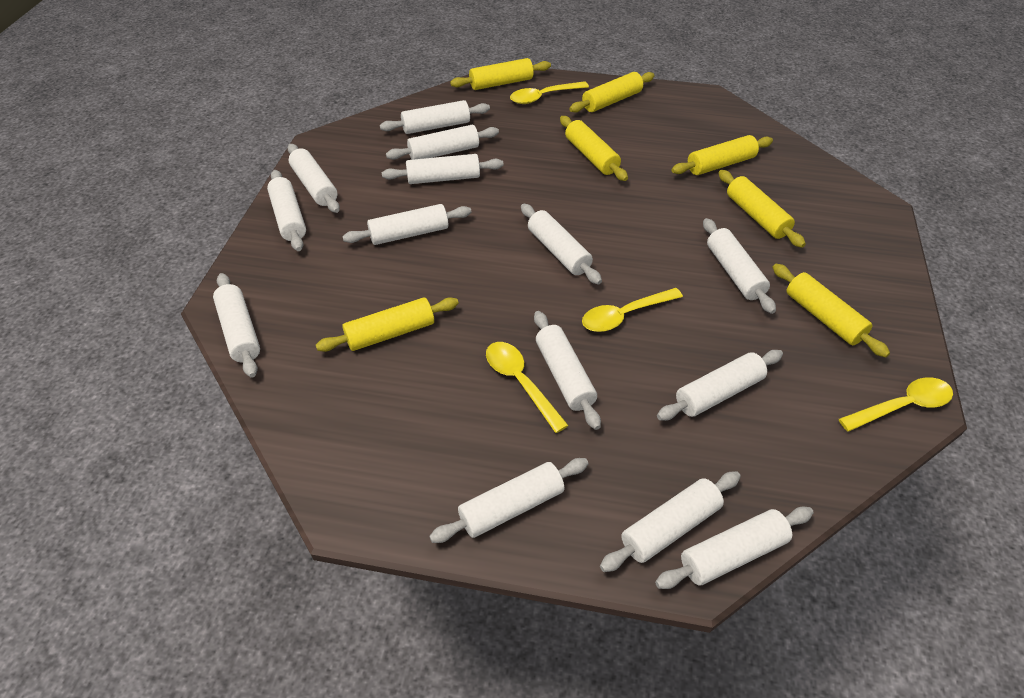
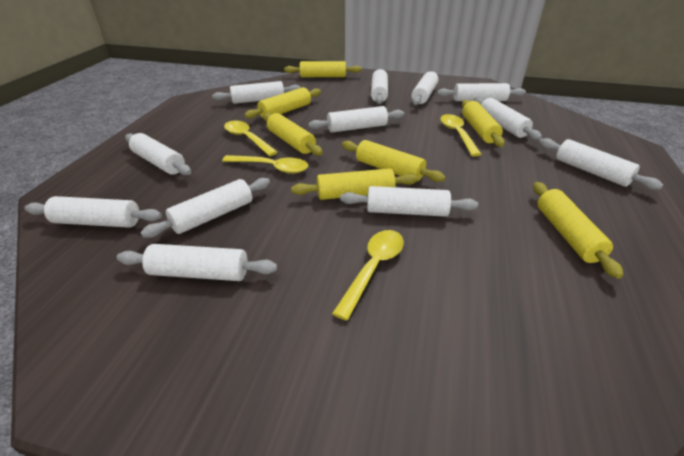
white rolling pin: 14 -> 12

